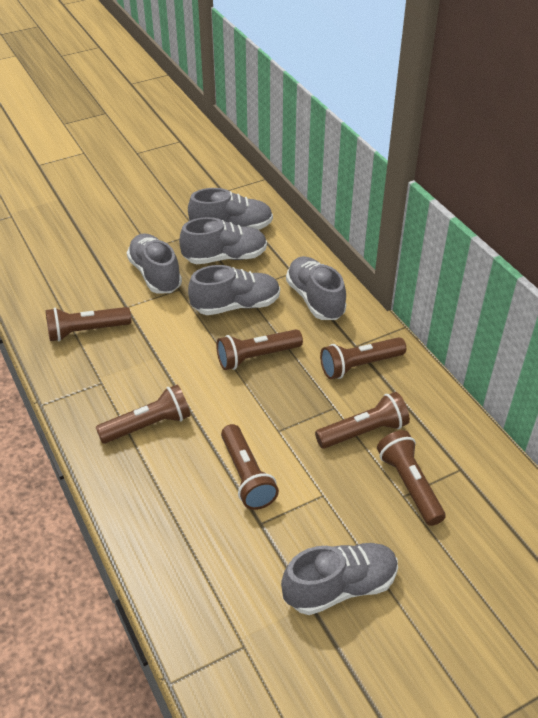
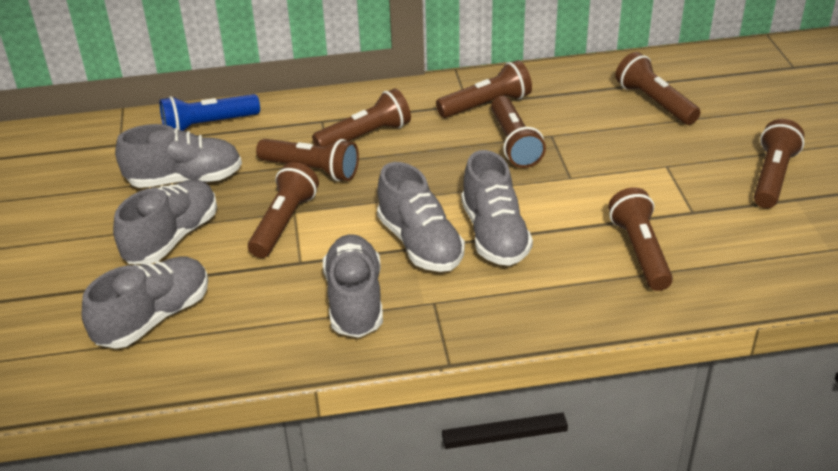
blue flashlight: 0 -> 1
brown flashlight: 7 -> 8

